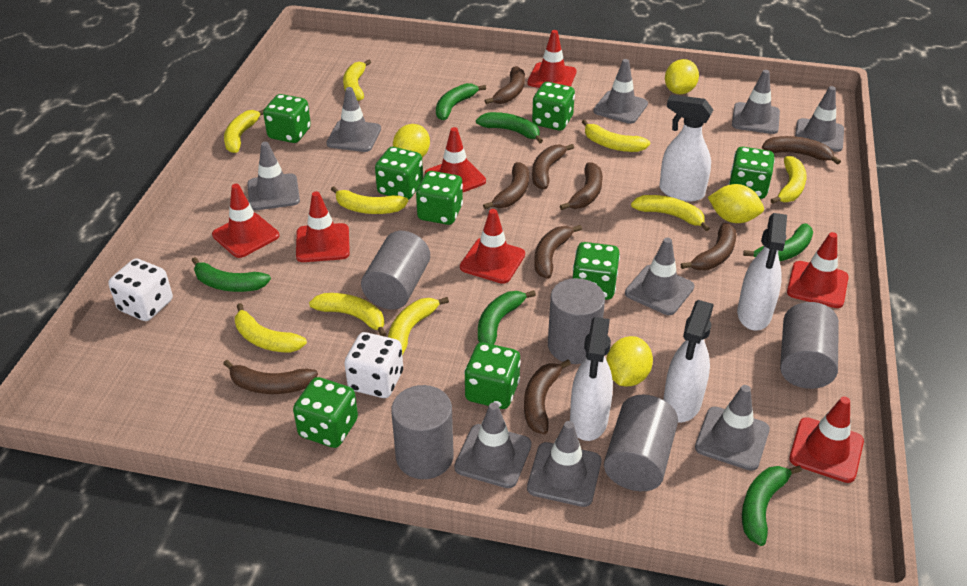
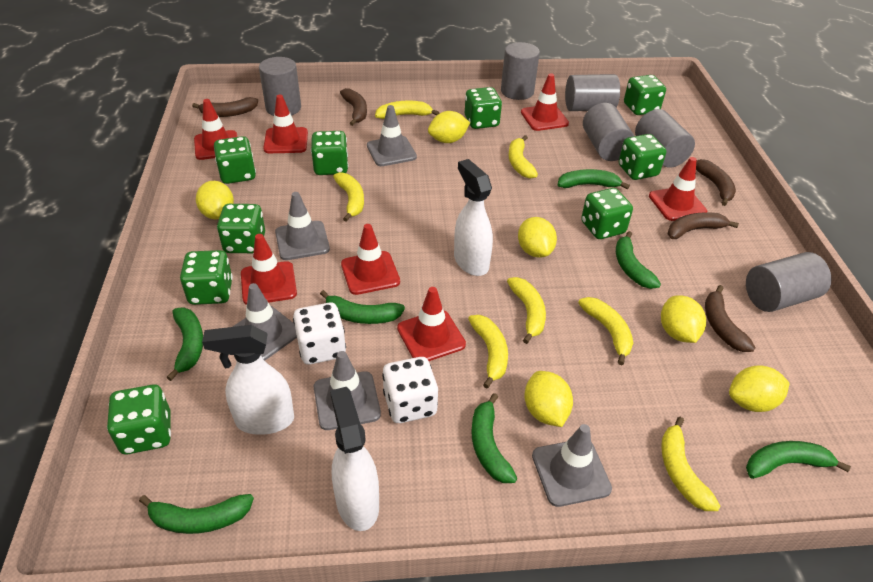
brown banana: 9 -> 5
green banana: 6 -> 7
green dice: 8 -> 9
grey cylinder: 5 -> 6
grey traffic cone: 9 -> 5
white spray bottle: 4 -> 3
yellow banana: 9 -> 7
yellow lemon: 4 -> 6

